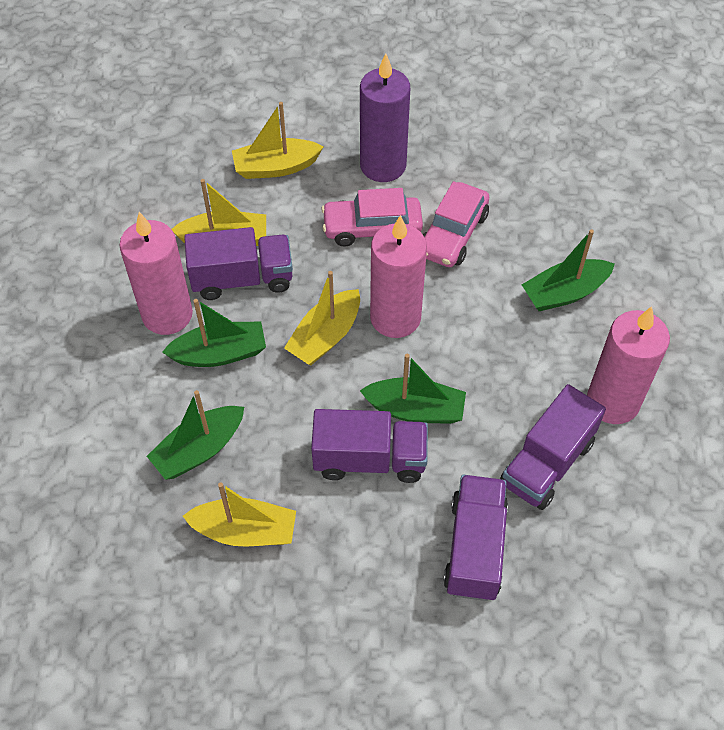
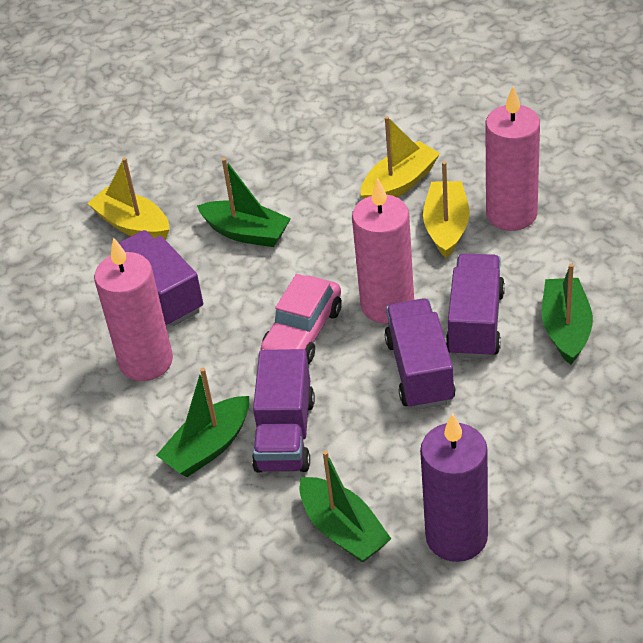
pink car: 2 -> 1
yellow boat: 4 -> 3

